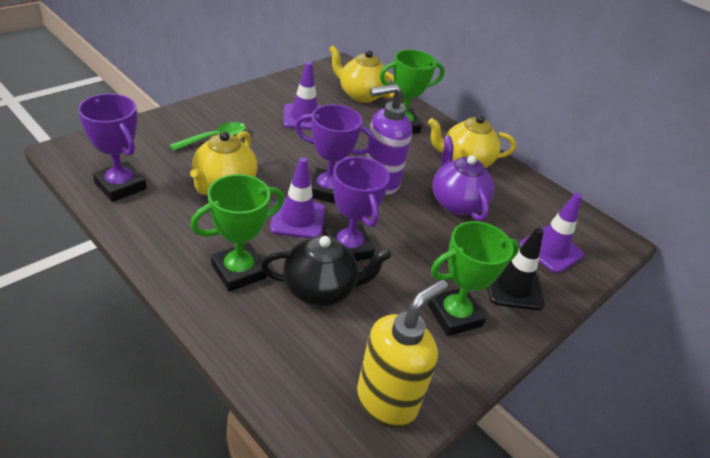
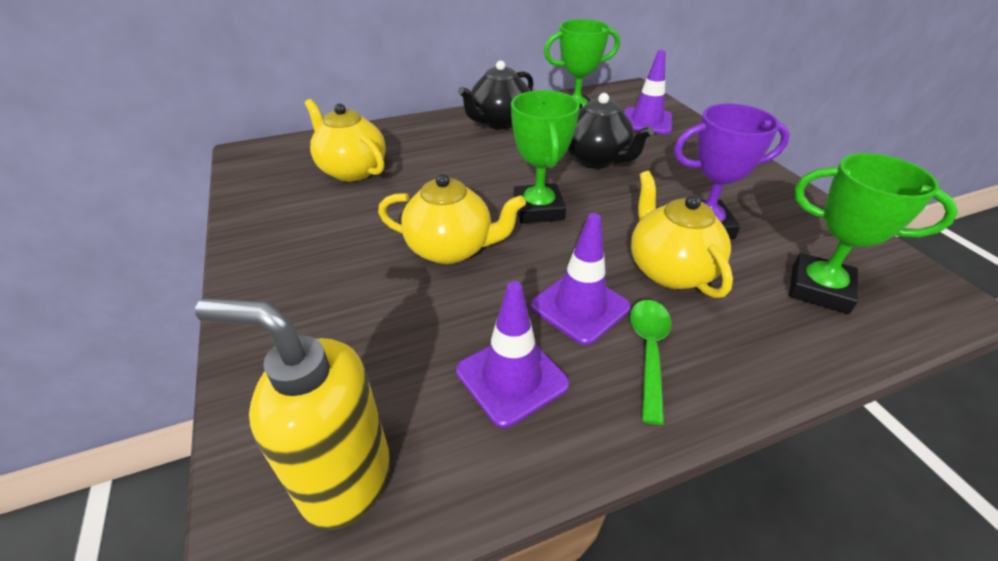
black teapot: 1 -> 2
black traffic cone: 1 -> 0
purple soap dispenser: 1 -> 0
purple teapot: 1 -> 0
purple trophy: 3 -> 1

